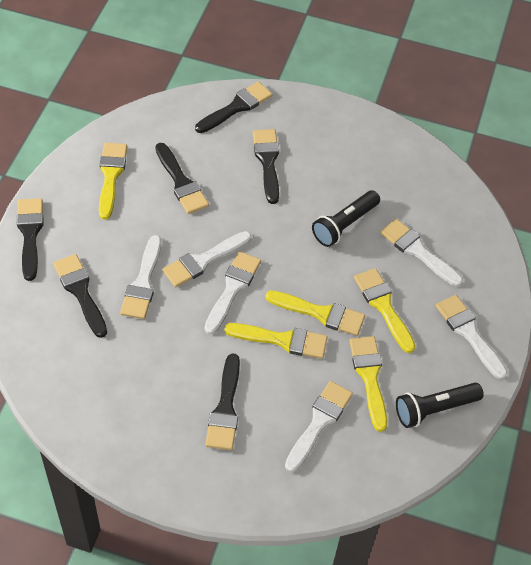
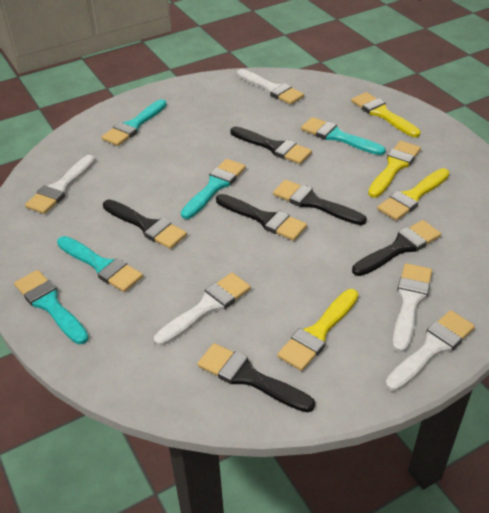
black flashlight: 2 -> 0
turquoise brush: 0 -> 5
white brush: 6 -> 5
yellow brush: 5 -> 4

